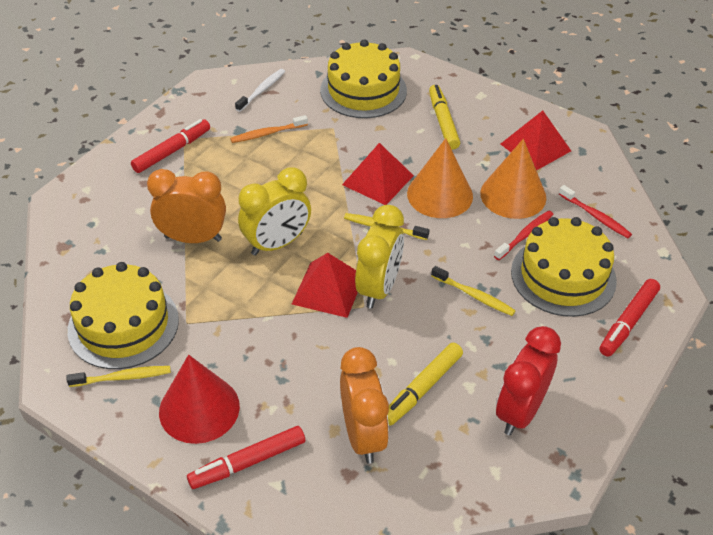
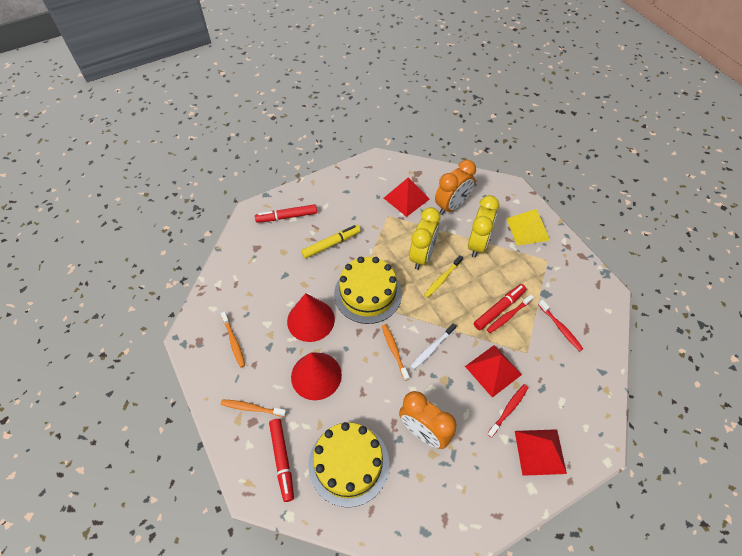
orange cone: 2 -> 0
orange toothbrush: 1 -> 3
red clock: 1 -> 0
red cone: 1 -> 2
red toothbrush: 2 -> 3
yellow cake: 3 -> 2
yellow marker: 2 -> 1
yellow pyramid: 0 -> 1
yellow toothbrush: 3 -> 1

